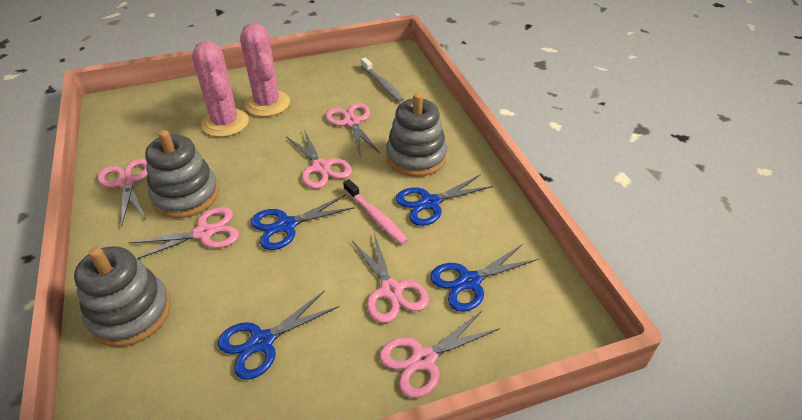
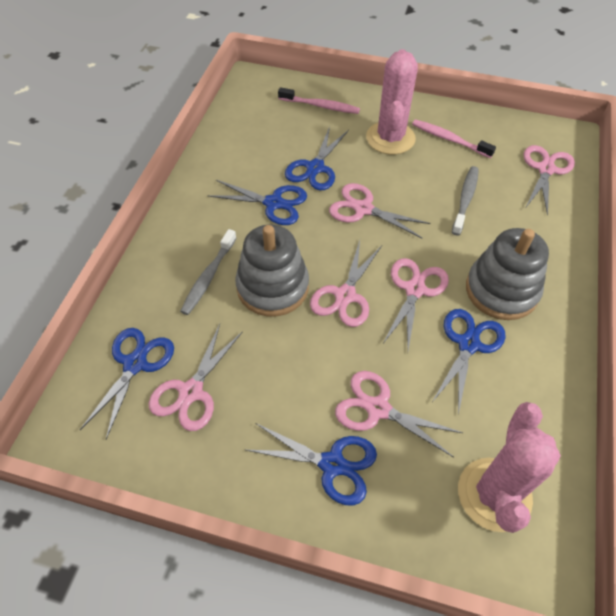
blue scissors: 4 -> 5
grey stacking toy: 3 -> 2
grey toothbrush: 1 -> 2
pink toothbrush: 1 -> 2

